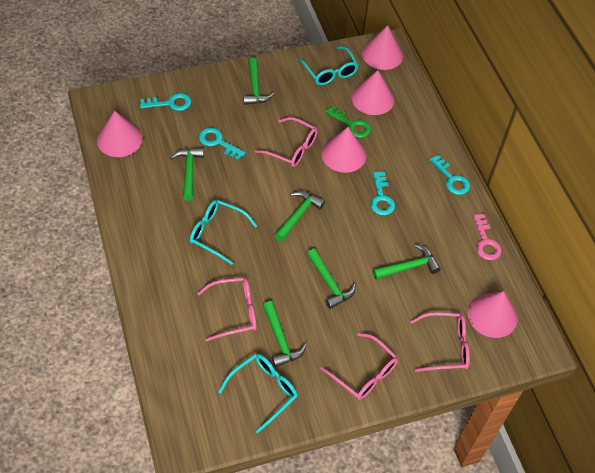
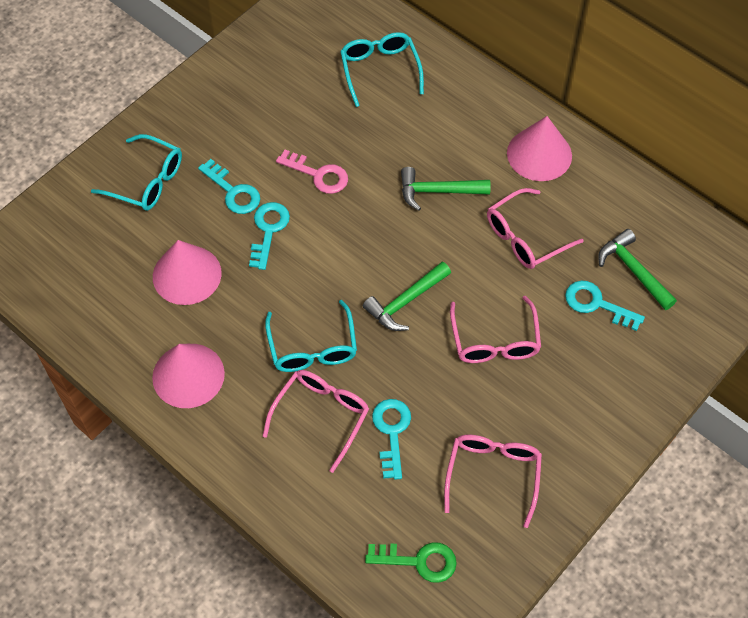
green hammer: 6 -> 3
pink cone: 5 -> 3

